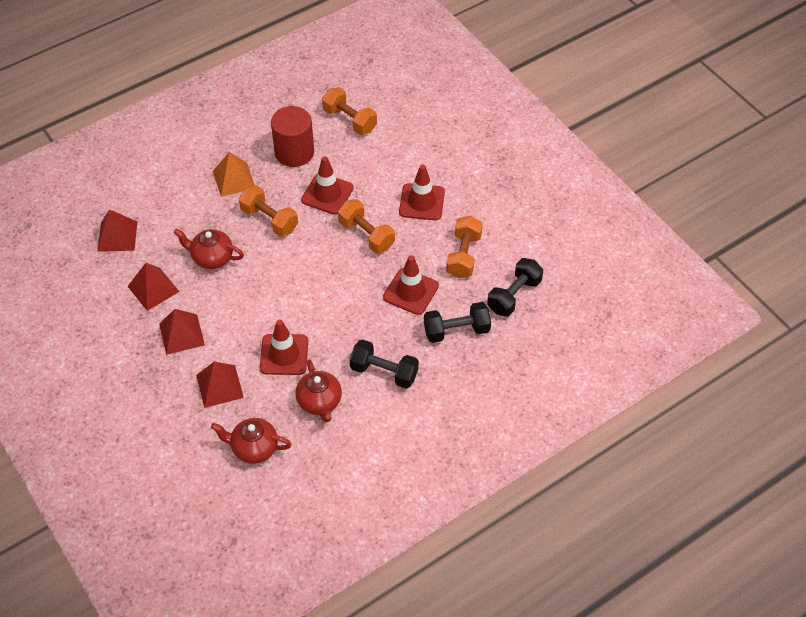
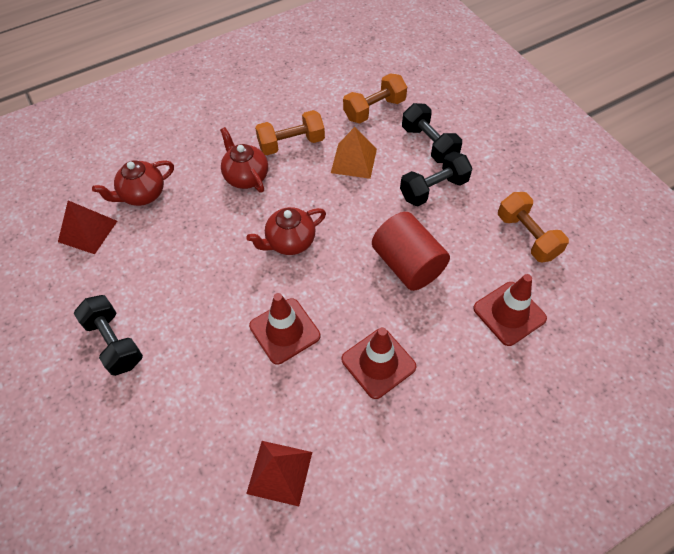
orange dumbbell: 4 -> 3
red pyramid: 4 -> 2
red traffic cone: 4 -> 3

